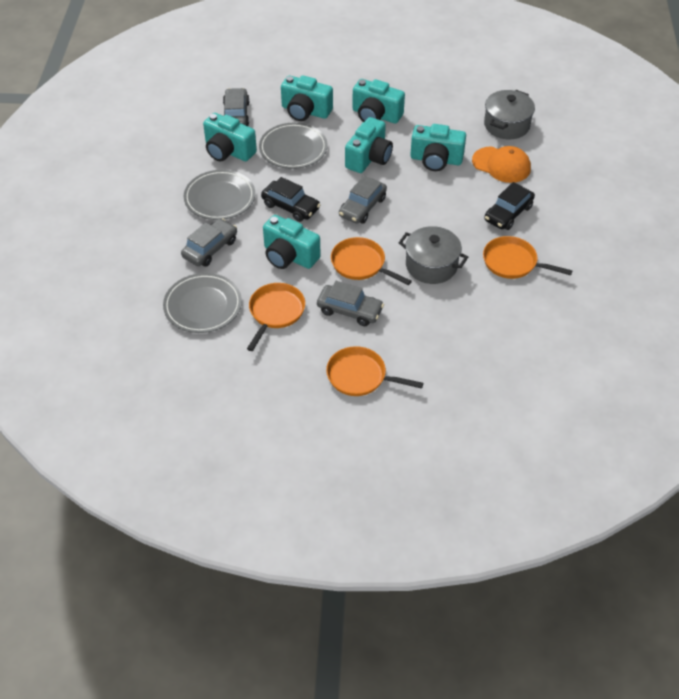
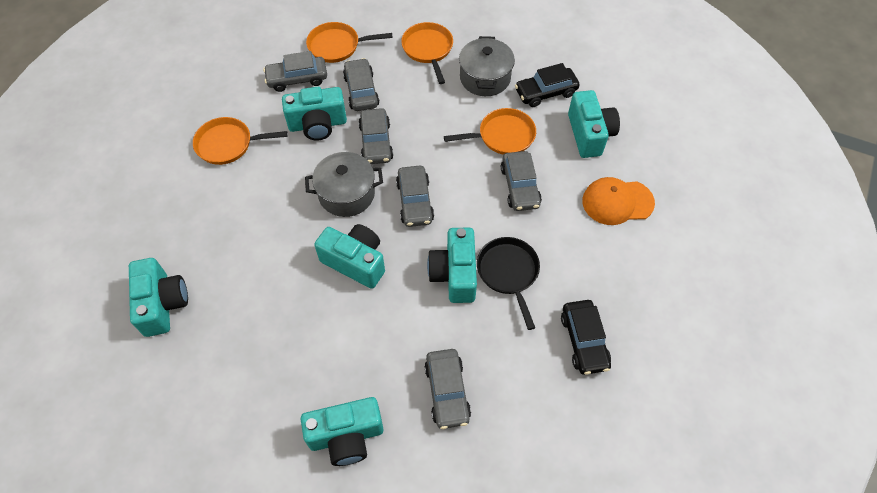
black pan: 0 -> 1
grey car: 4 -> 6
grey plate: 3 -> 0

